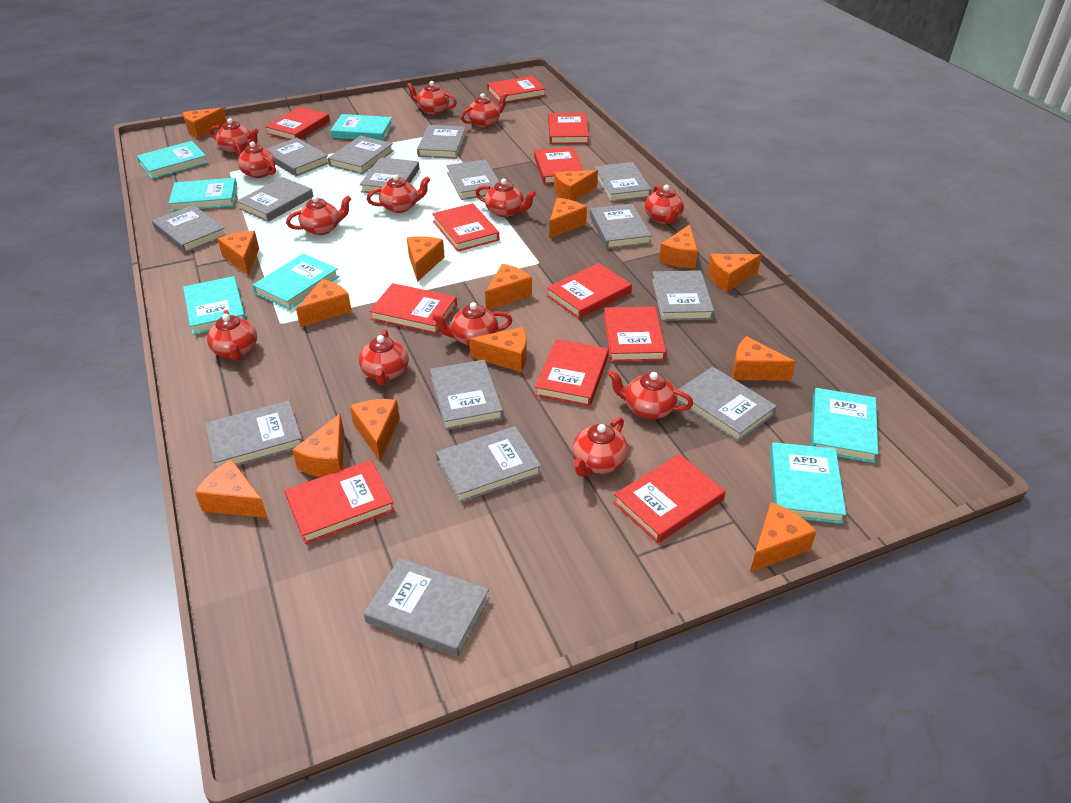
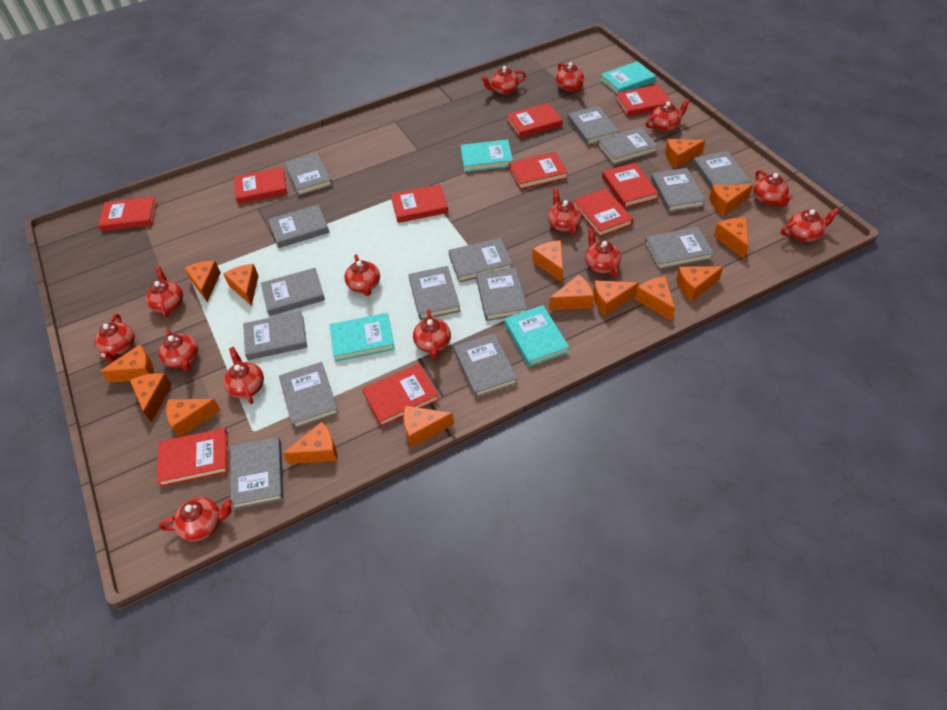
red book: 11 -> 10
red teapot: 13 -> 14
turquoise book: 7 -> 4

